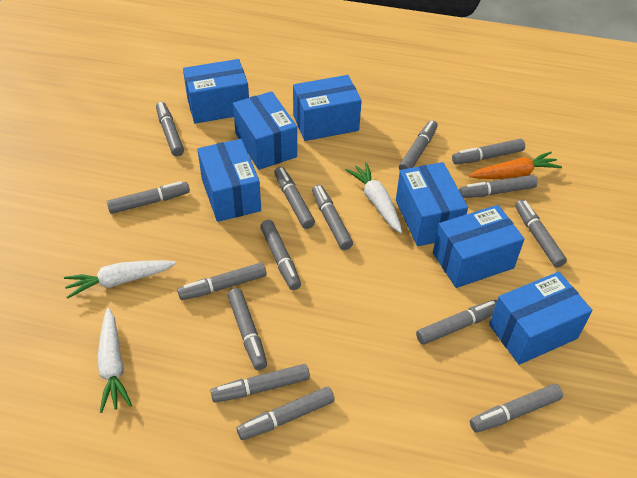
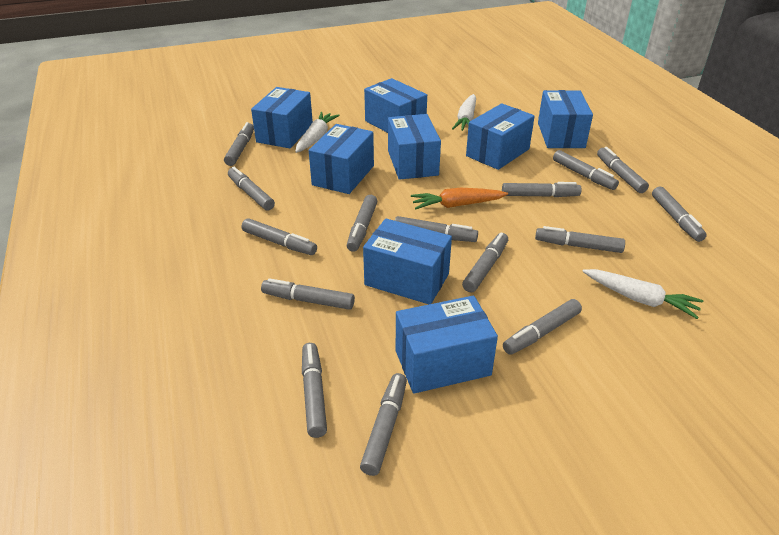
blue box: 7 -> 8

